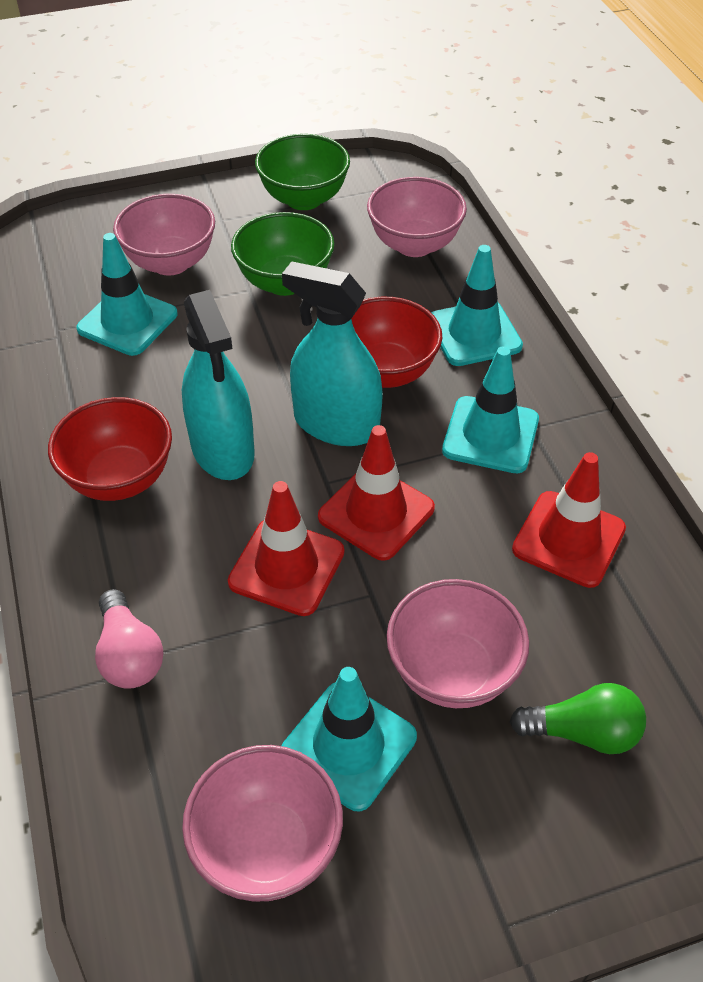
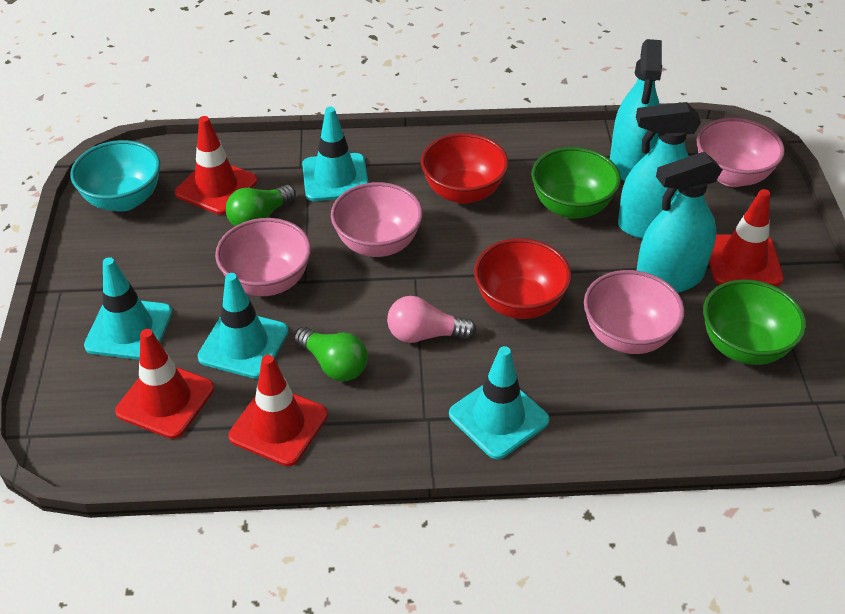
green light bulb: 1 -> 2
red traffic cone: 3 -> 4
turquoise bowl: 0 -> 1
turquoise spray bottle: 2 -> 3

